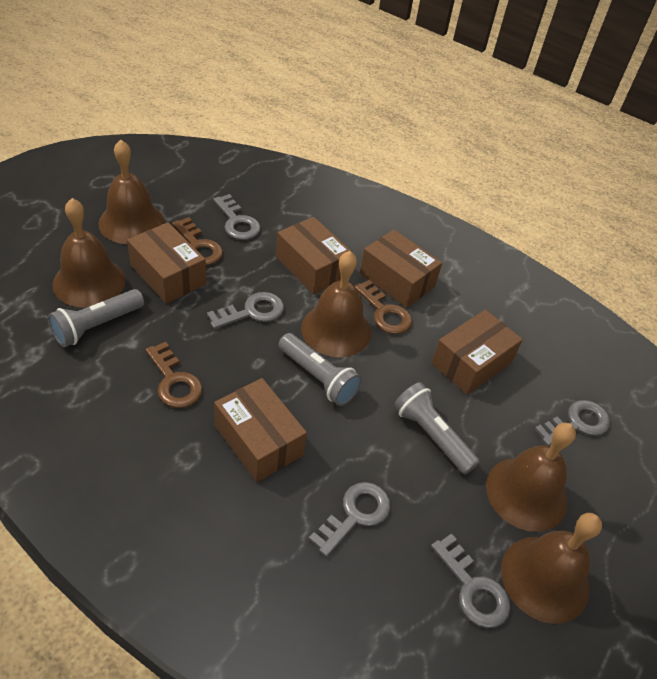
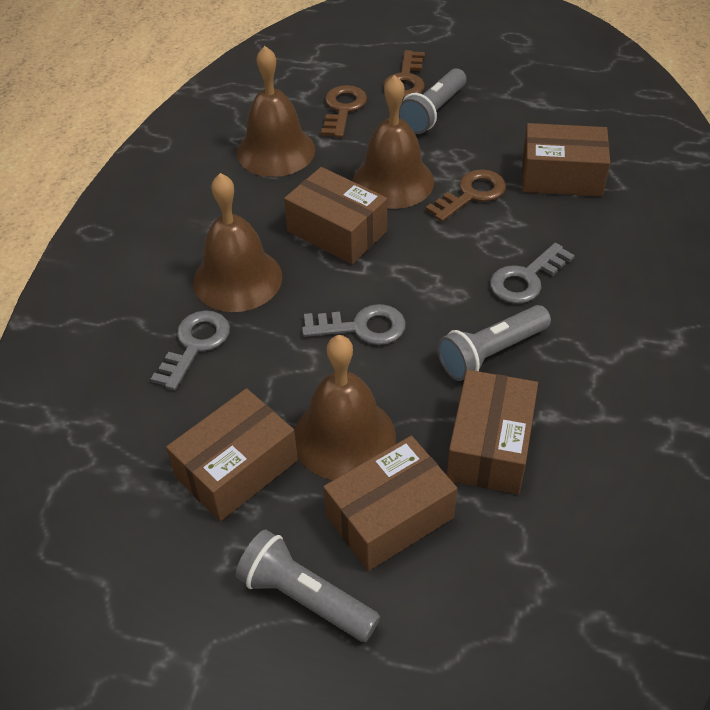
brown bell: 5 -> 4
grey key: 5 -> 3

